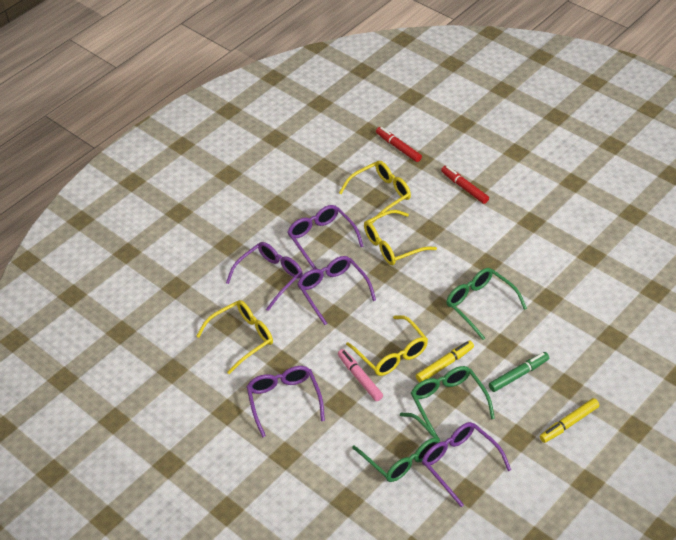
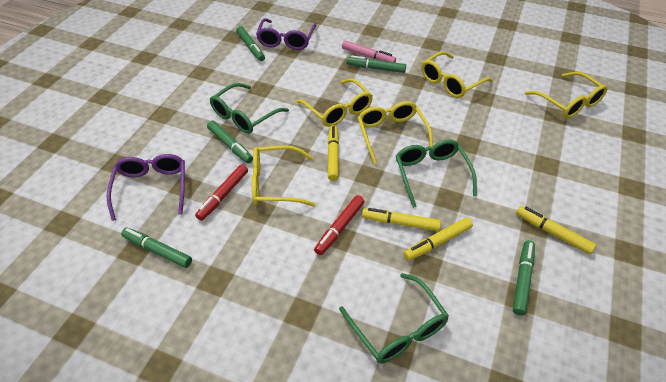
green marker: 1 -> 5
purple glasses: 5 -> 2
yellow glasses: 4 -> 5
yellow marker: 2 -> 4

